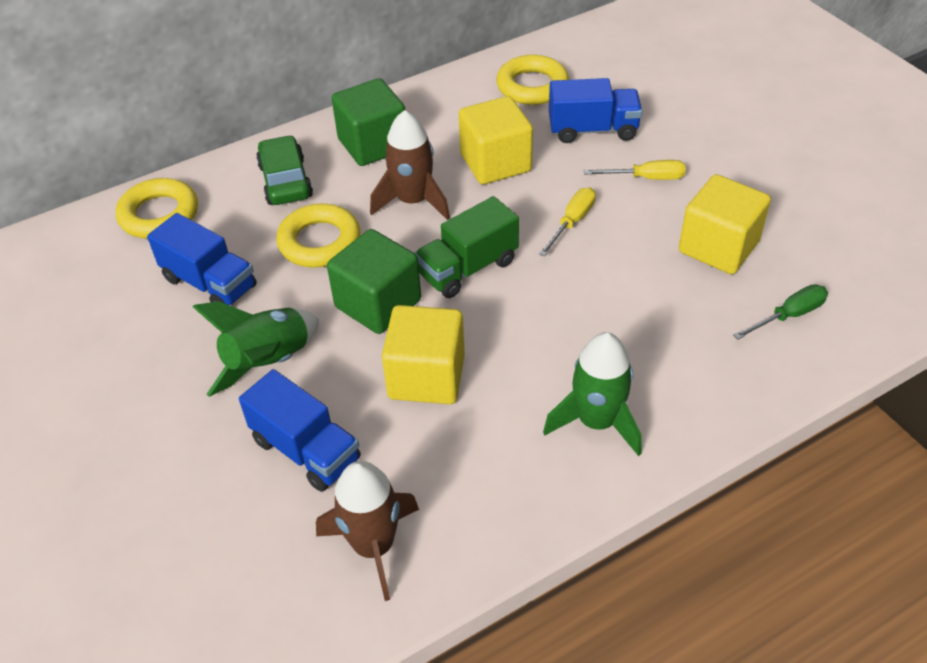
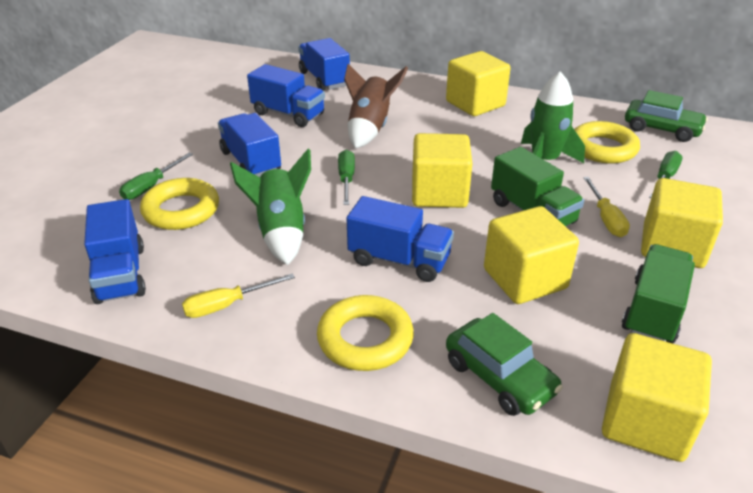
blue truck: 3 -> 5
brown rocket: 2 -> 1
green car: 1 -> 2
green cube: 2 -> 0
green screwdriver: 1 -> 3
green truck: 1 -> 2
yellow cube: 3 -> 5

